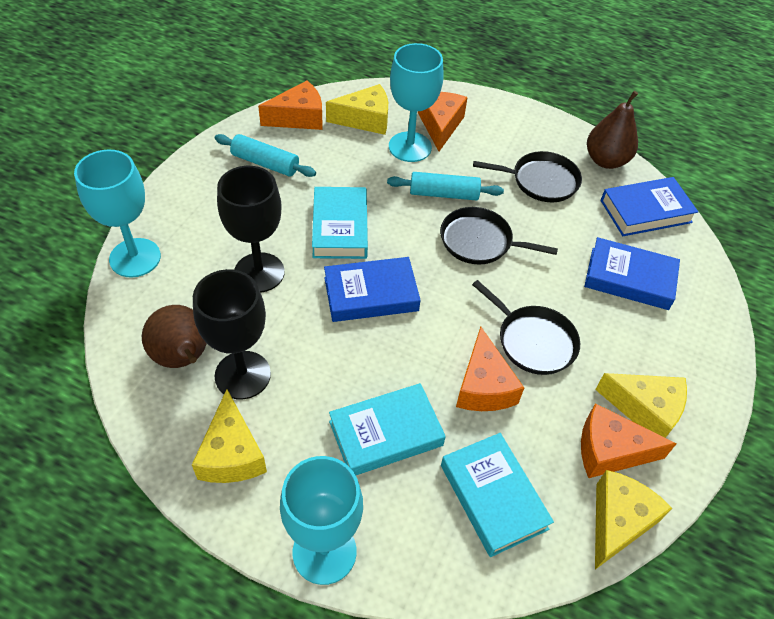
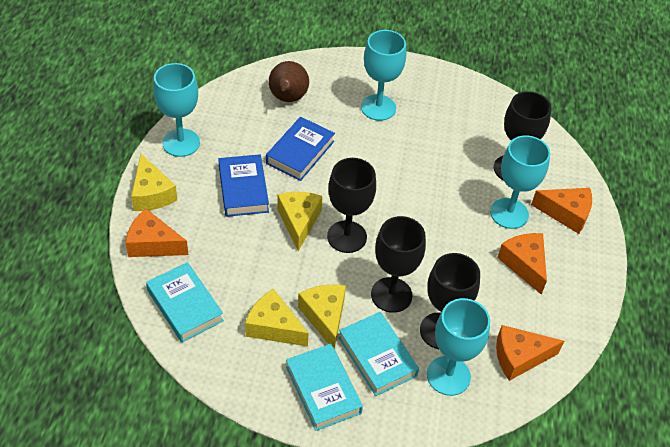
black goblet: 2 -> 4
black pan: 3 -> 0
blue book: 3 -> 2
brown pear: 2 -> 1
turquoise goblet: 3 -> 4
turquoise rolling pin: 2 -> 0

